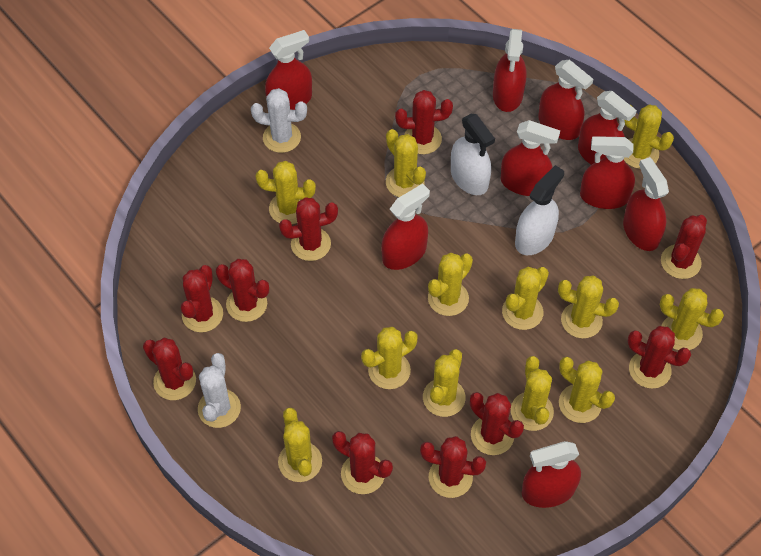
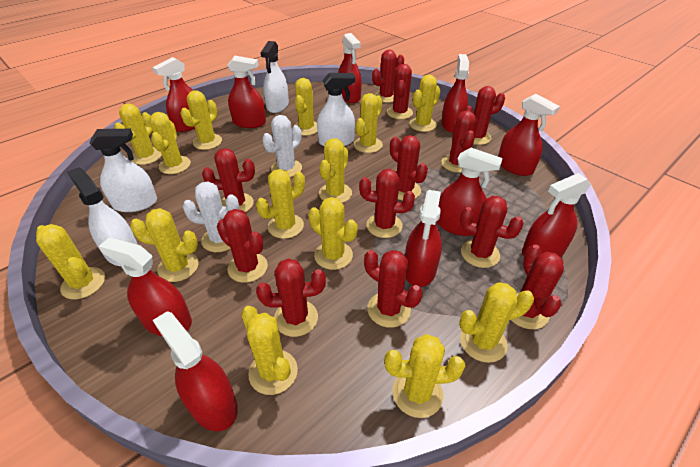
red cactus: 10 -> 12
red spray bottle: 9 -> 10
white spray bottle: 2 -> 4
yellow cactus: 12 -> 14

